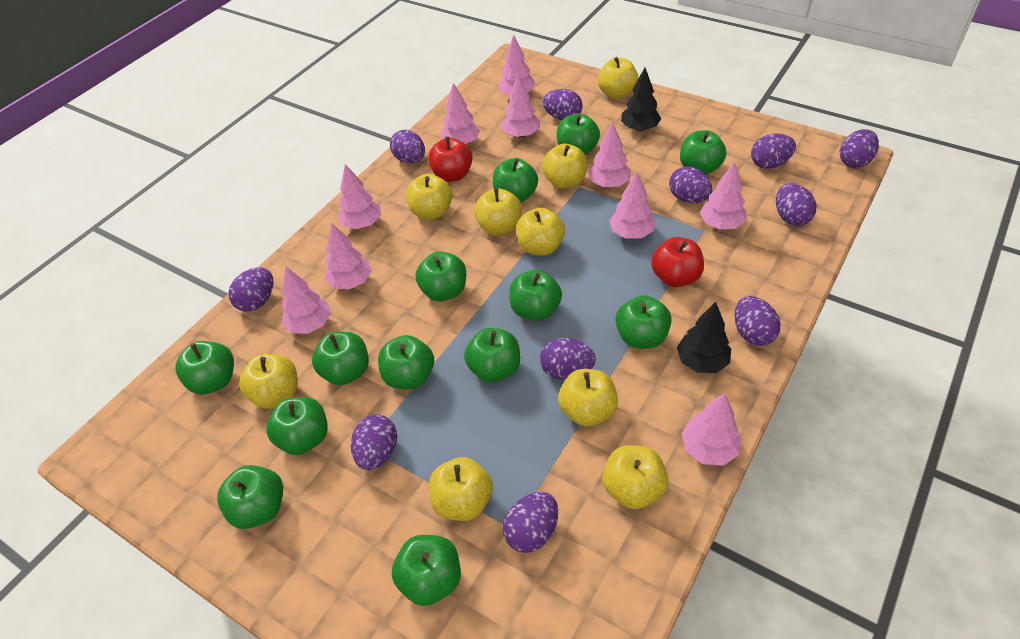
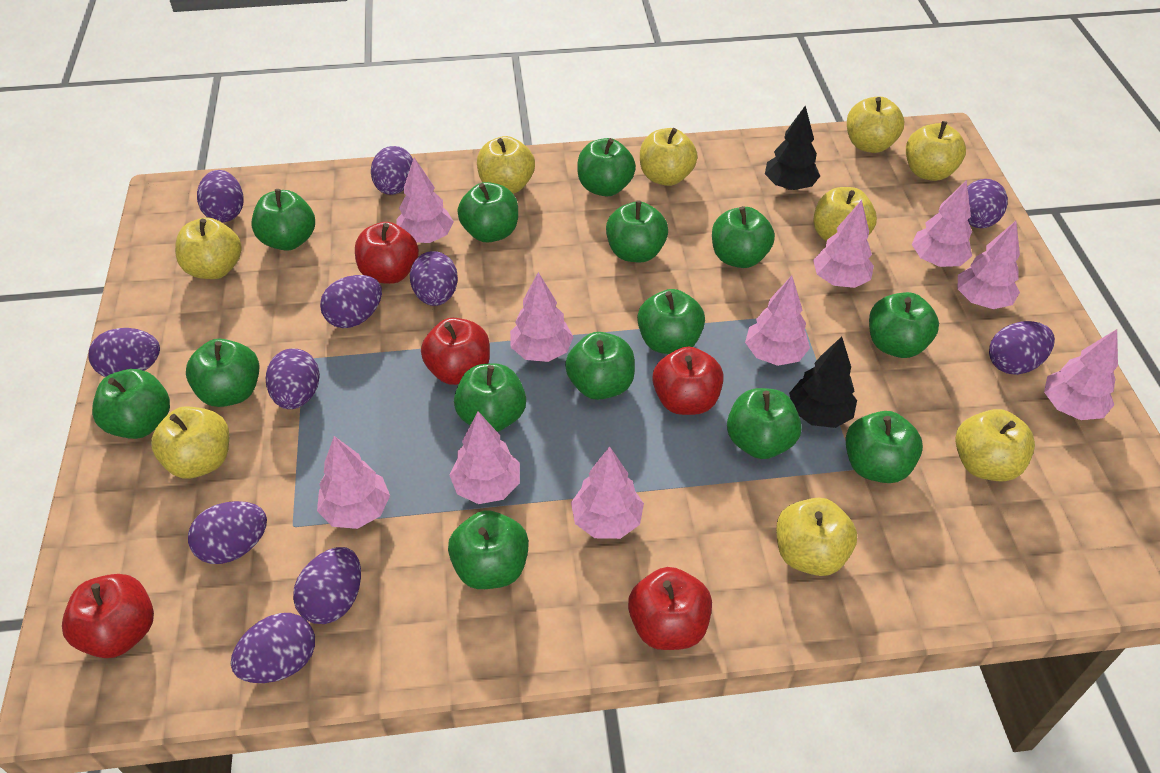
green apple: 13 -> 14
red apple: 2 -> 5

